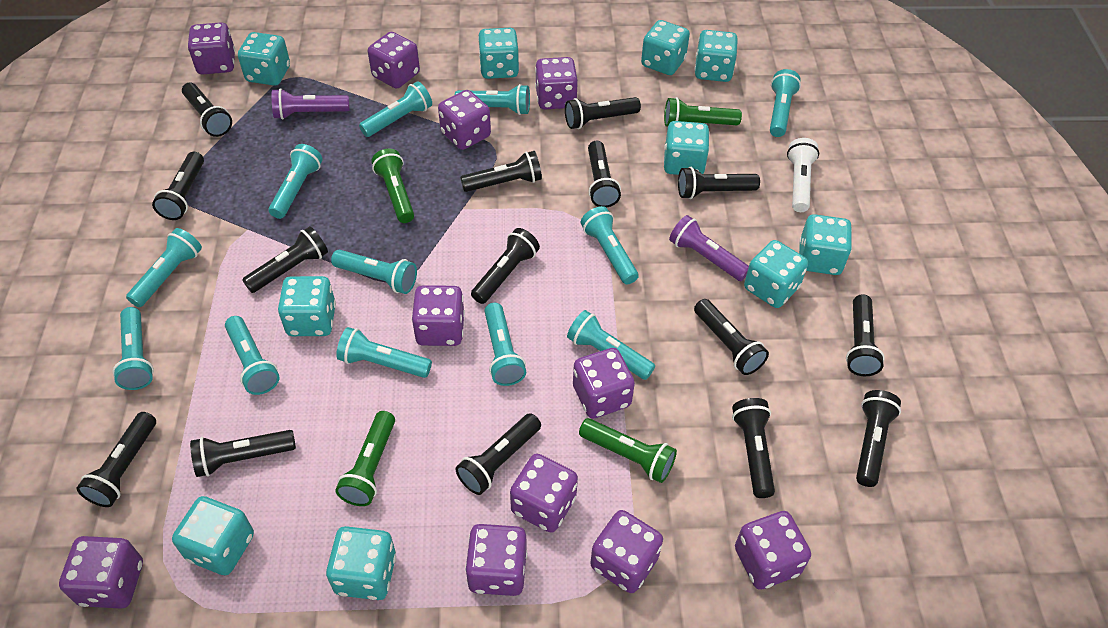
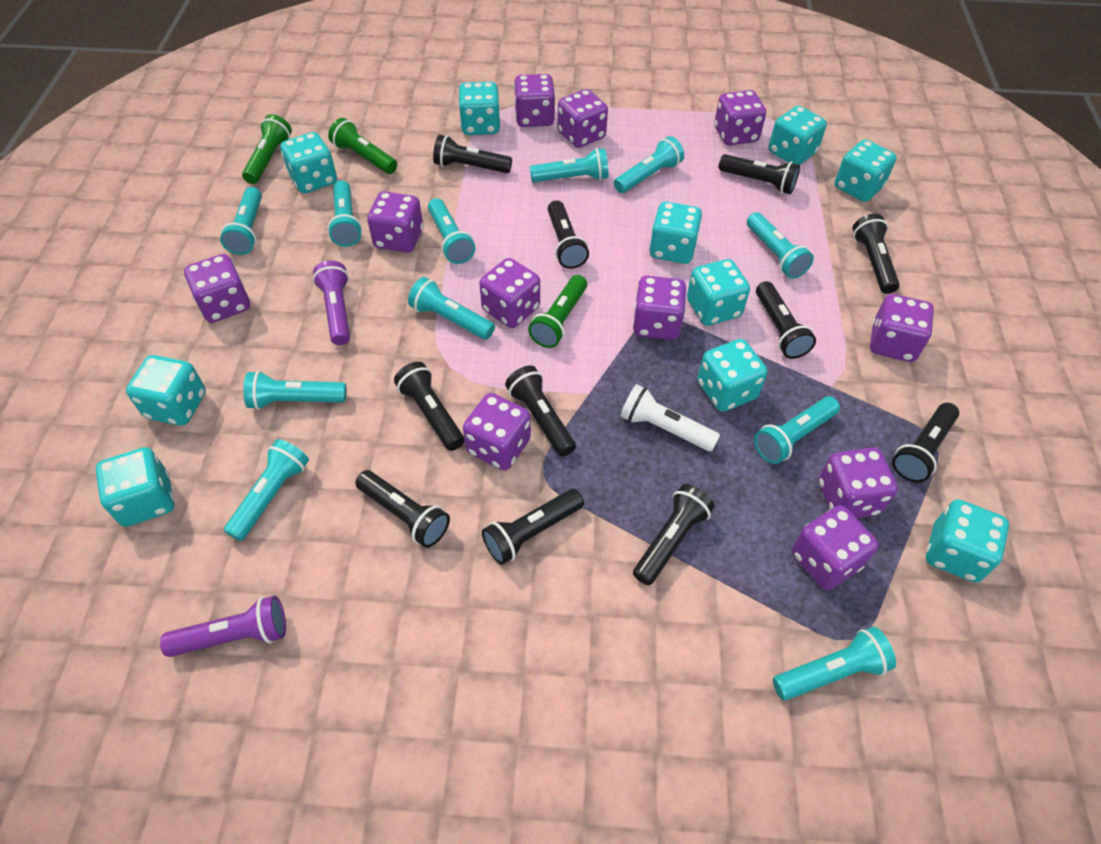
black flashlight: 15 -> 11
green flashlight: 4 -> 3
turquoise flashlight: 12 -> 11

